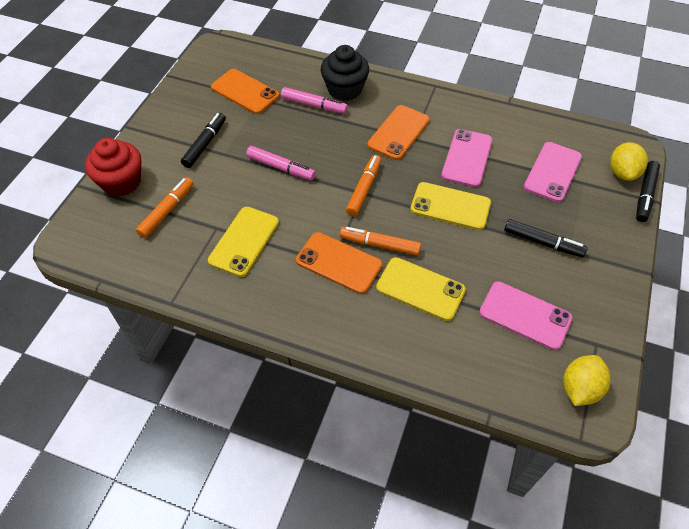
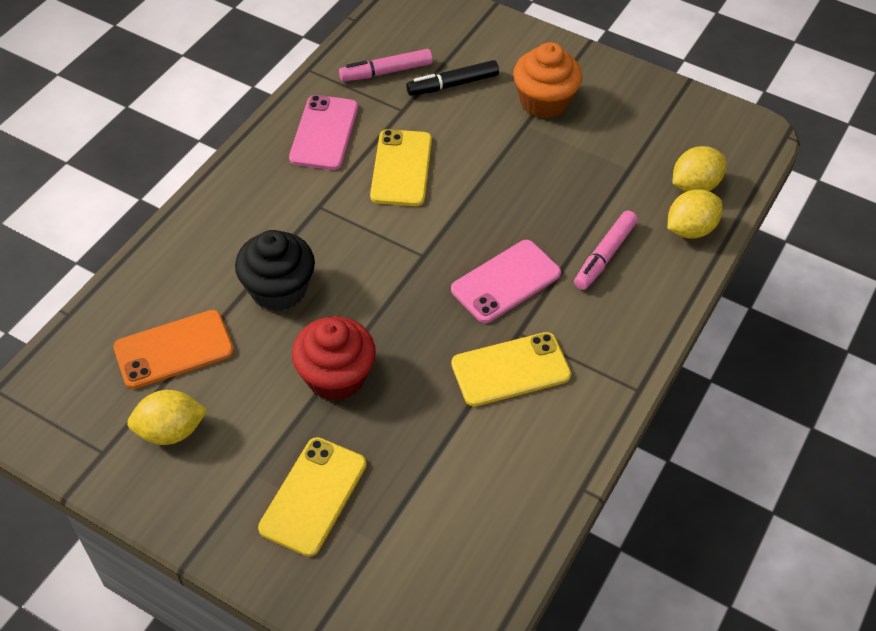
black marker: 3 -> 1
orange cupcake: 0 -> 1
orange marker: 3 -> 0
orange phone: 3 -> 1
pink phone: 3 -> 2
yellow lemon: 2 -> 3

